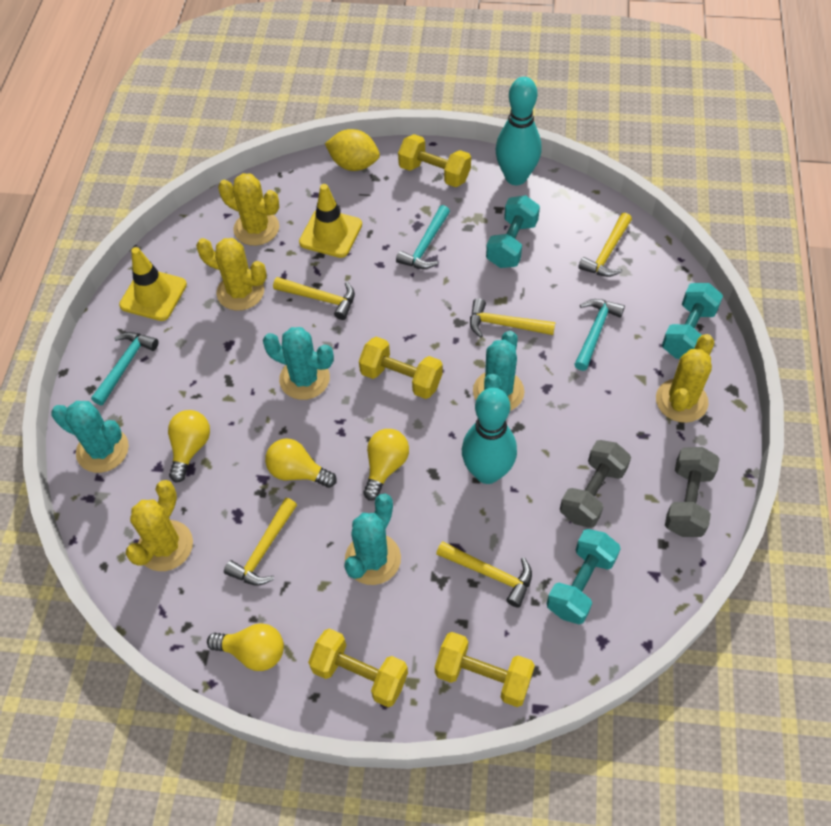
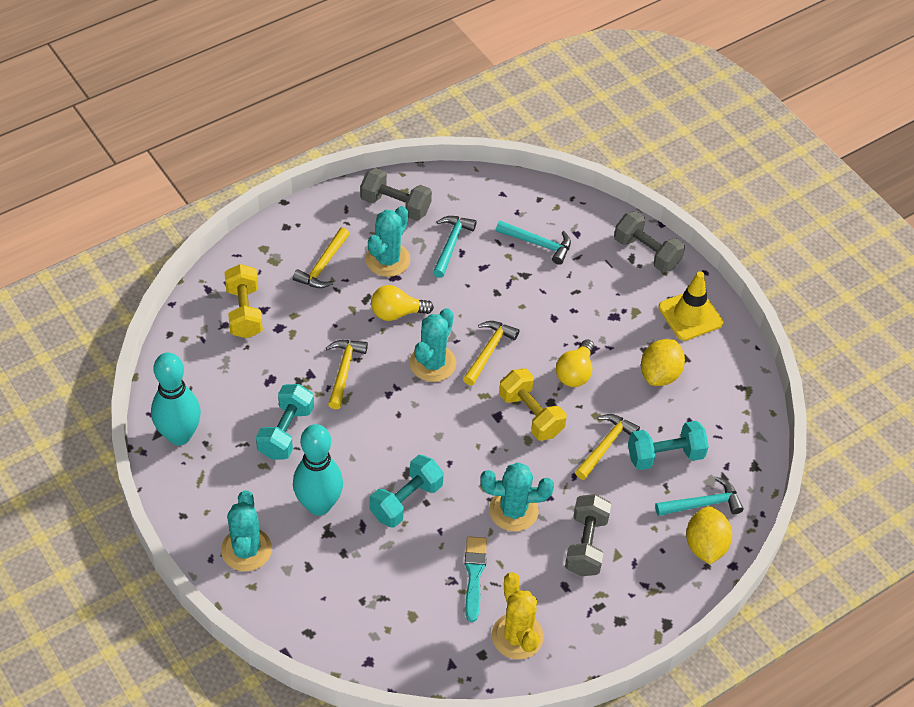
grey dumbbell: 2 -> 3
turquoise brush: 0 -> 1
yellow cactus: 4 -> 1
yellow dumbbell: 4 -> 2
yellow hammer: 5 -> 4
yellow lemon: 1 -> 2
yellow light bulb: 4 -> 2
yellow traffic cone: 2 -> 1

